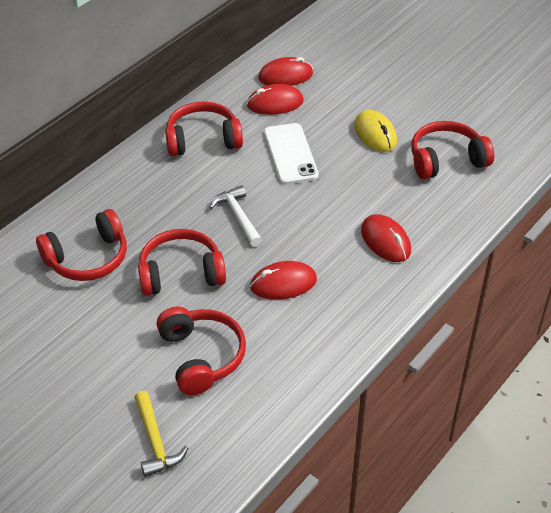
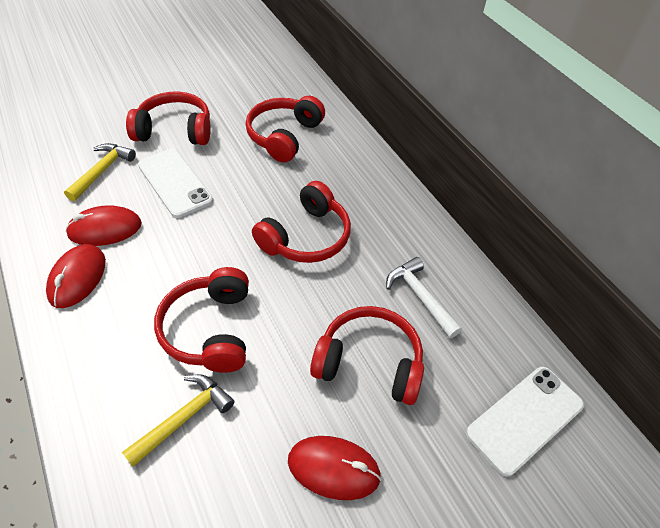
red mouse: 4 -> 3
white phone: 1 -> 2
yellow hammer: 1 -> 2
yellow mouse: 1 -> 0

